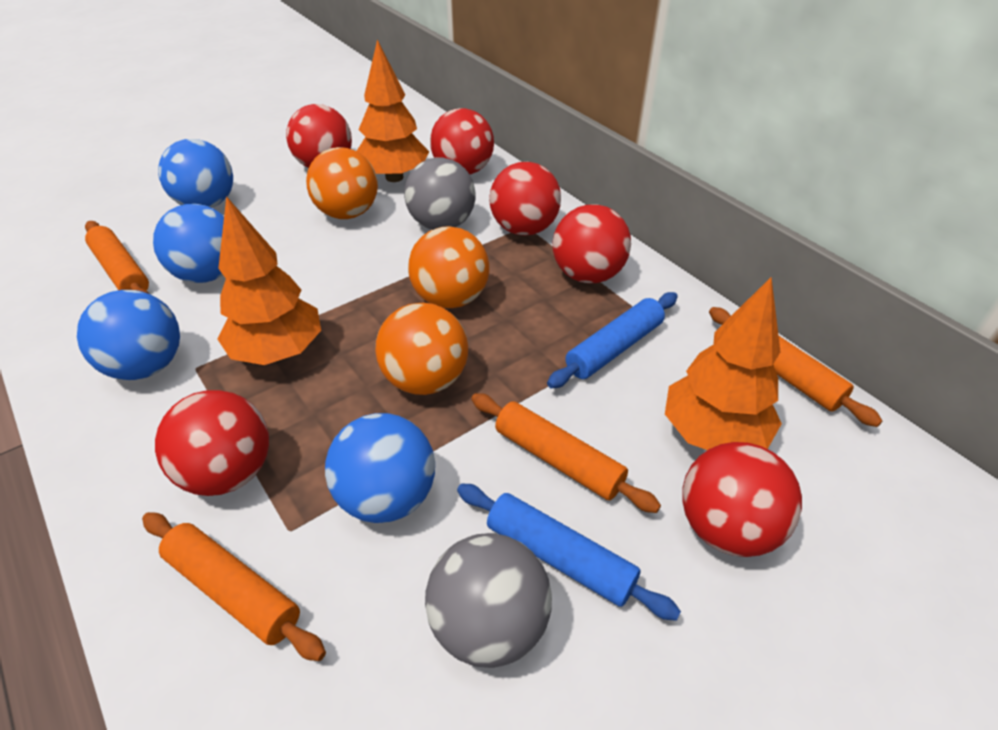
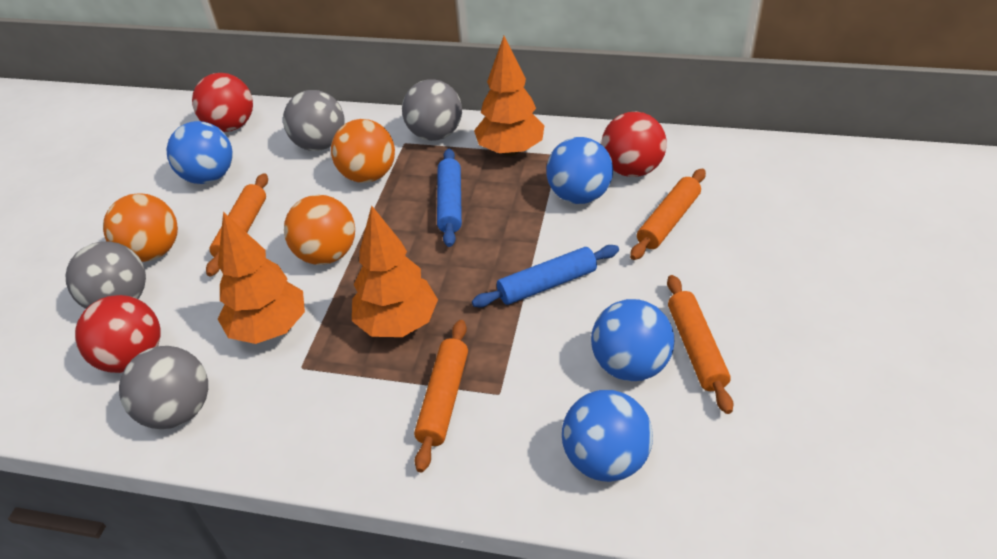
grey ball: 2 -> 4
red ball: 6 -> 3

